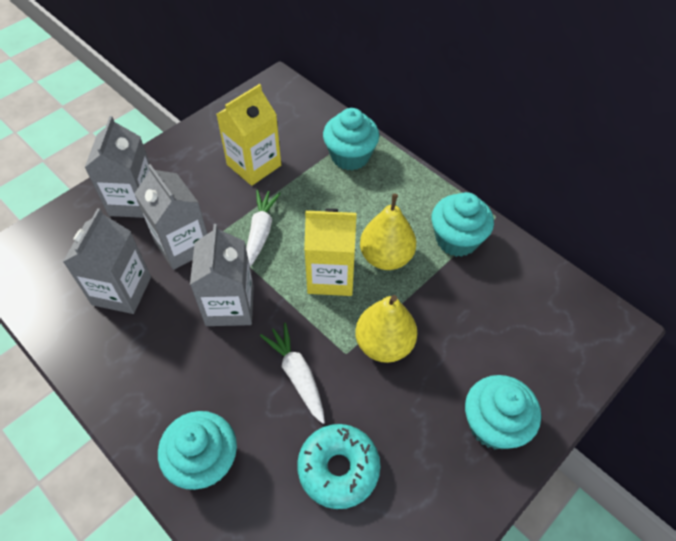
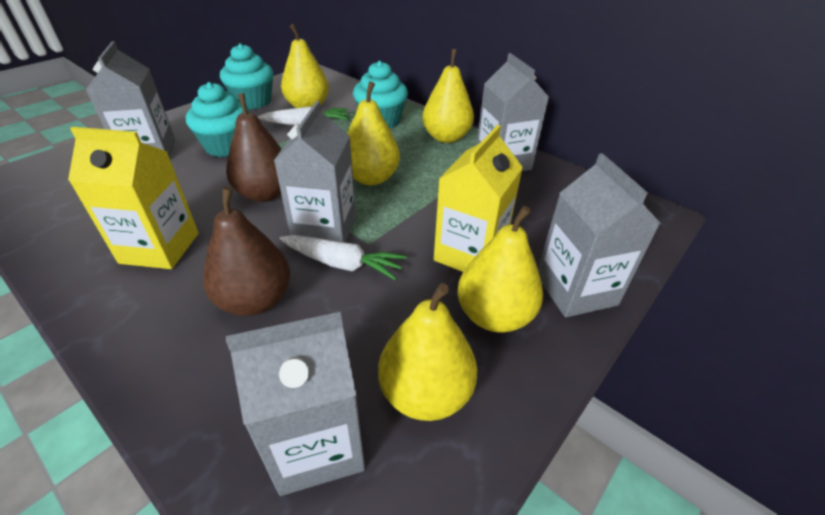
brown pear: 0 -> 2
grey carton: 4 -> 5
turquoise cupcake: 4 -> 3
turquoise donut: 1 -> 0
yellow pear: 2 -> 5

